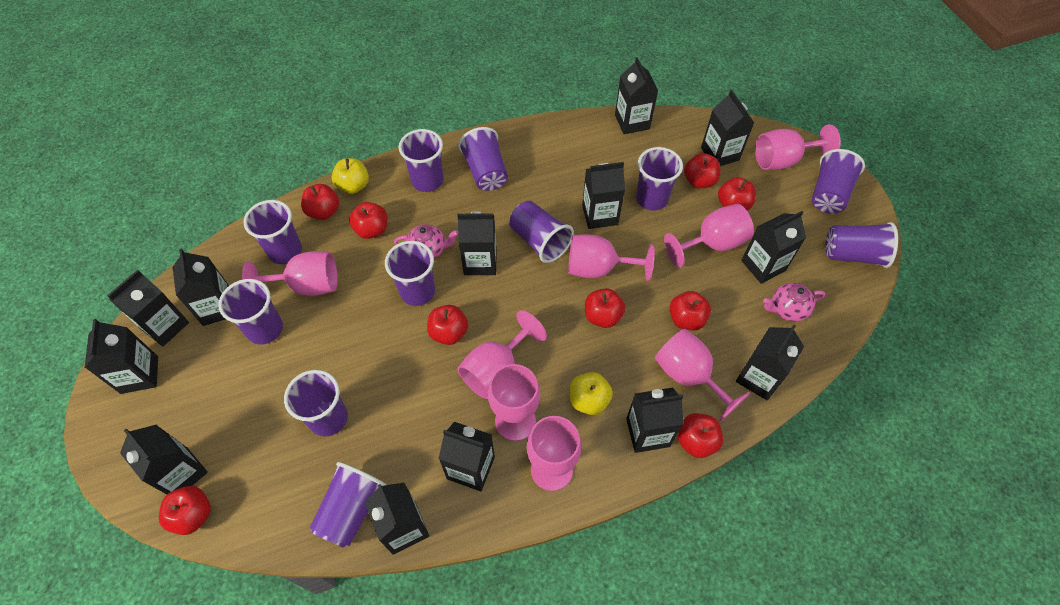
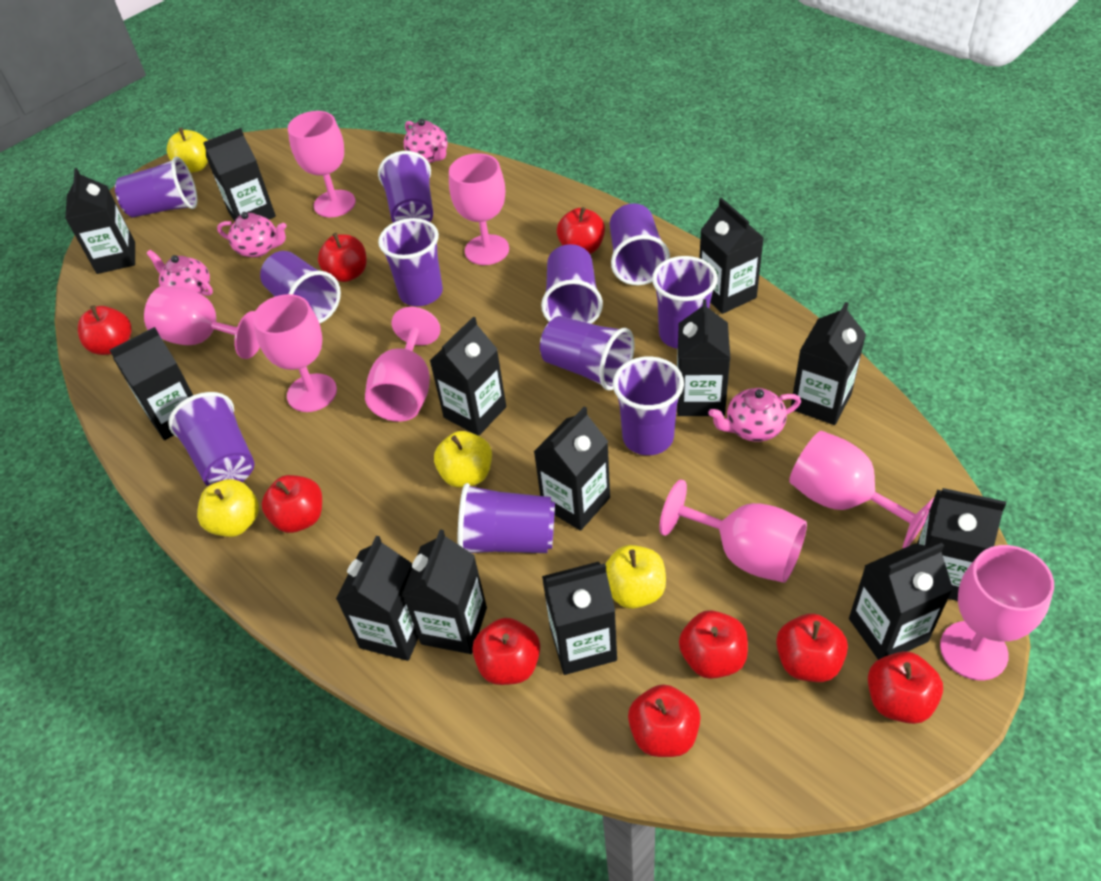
pink teapot: 2 -> 4
yellow apple: 2 -> 4

